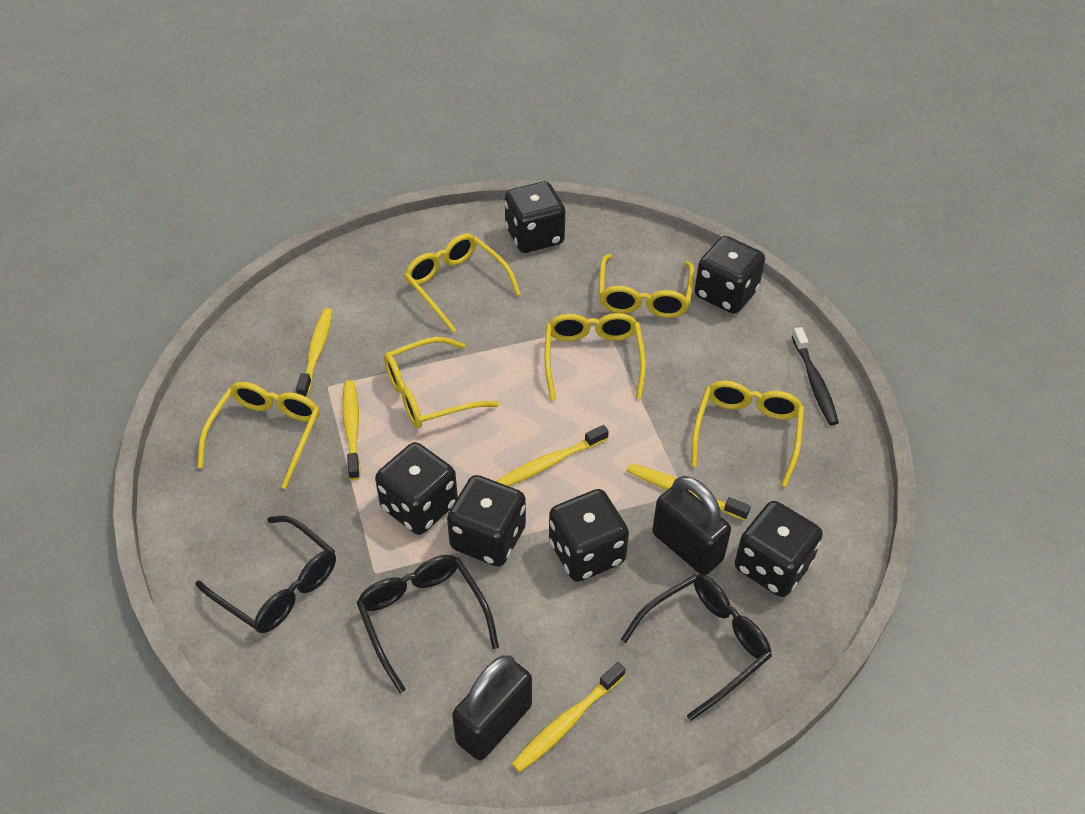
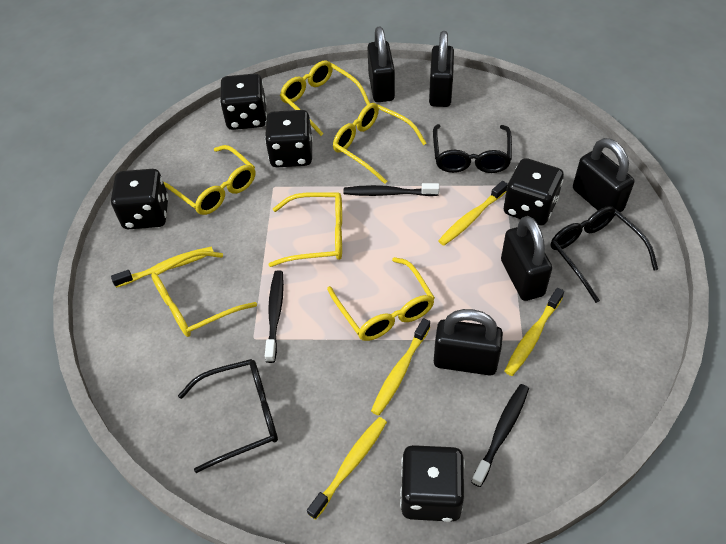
black dice: 6 -> 5
black padlock: 2 -> 5
black toothbrush: 1 -> 3

